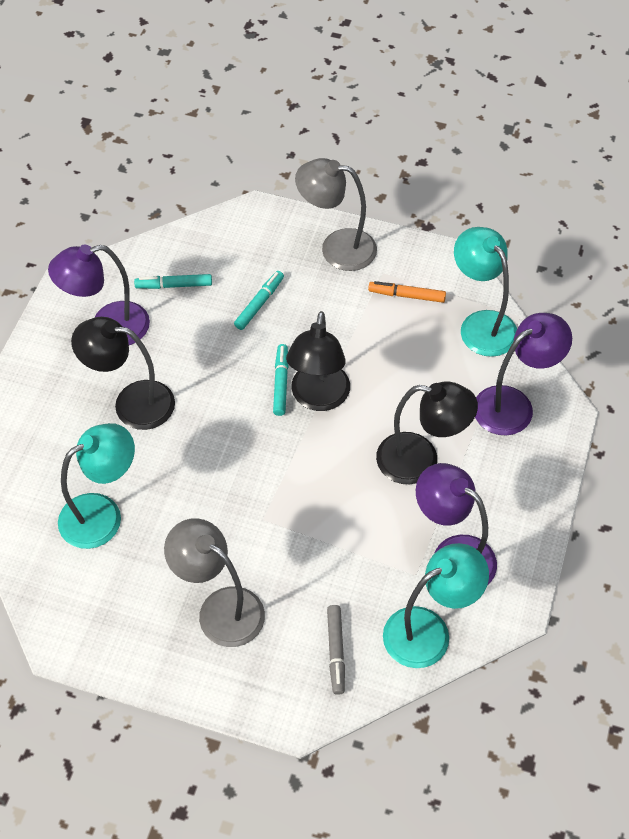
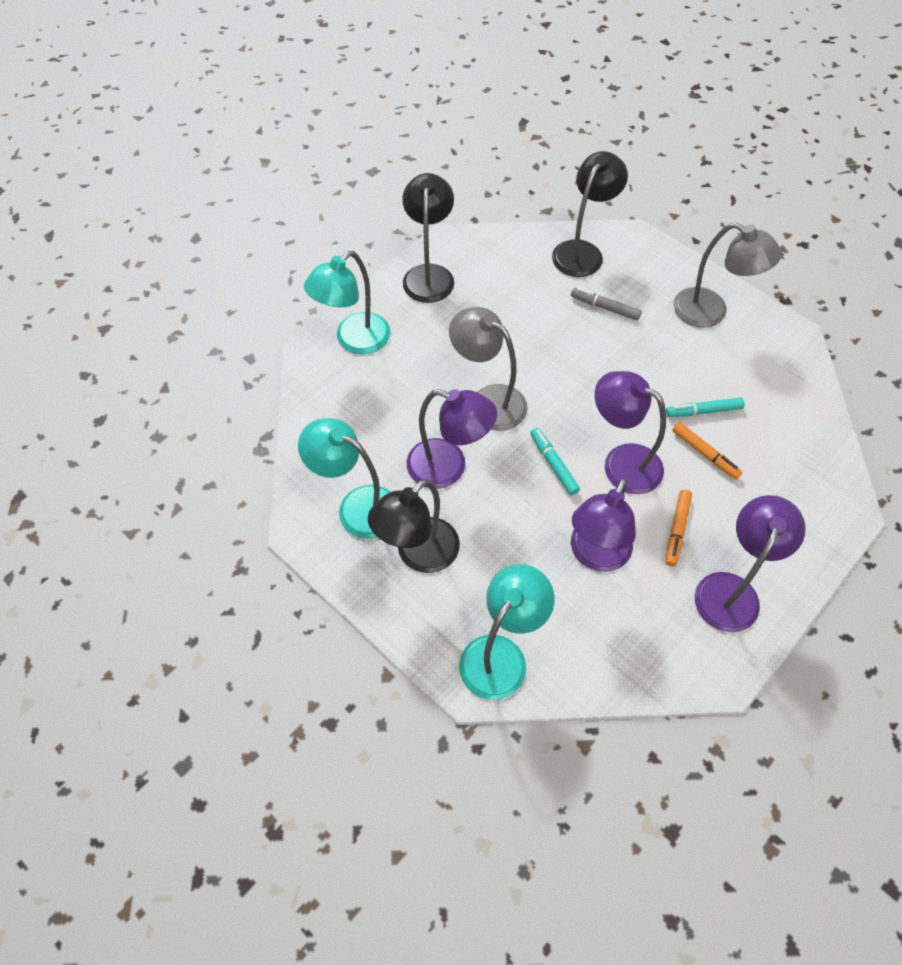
orange marker: 1 -> 2
purple lamp: 3 -> 4
turquoise marker: 3 -> 2

